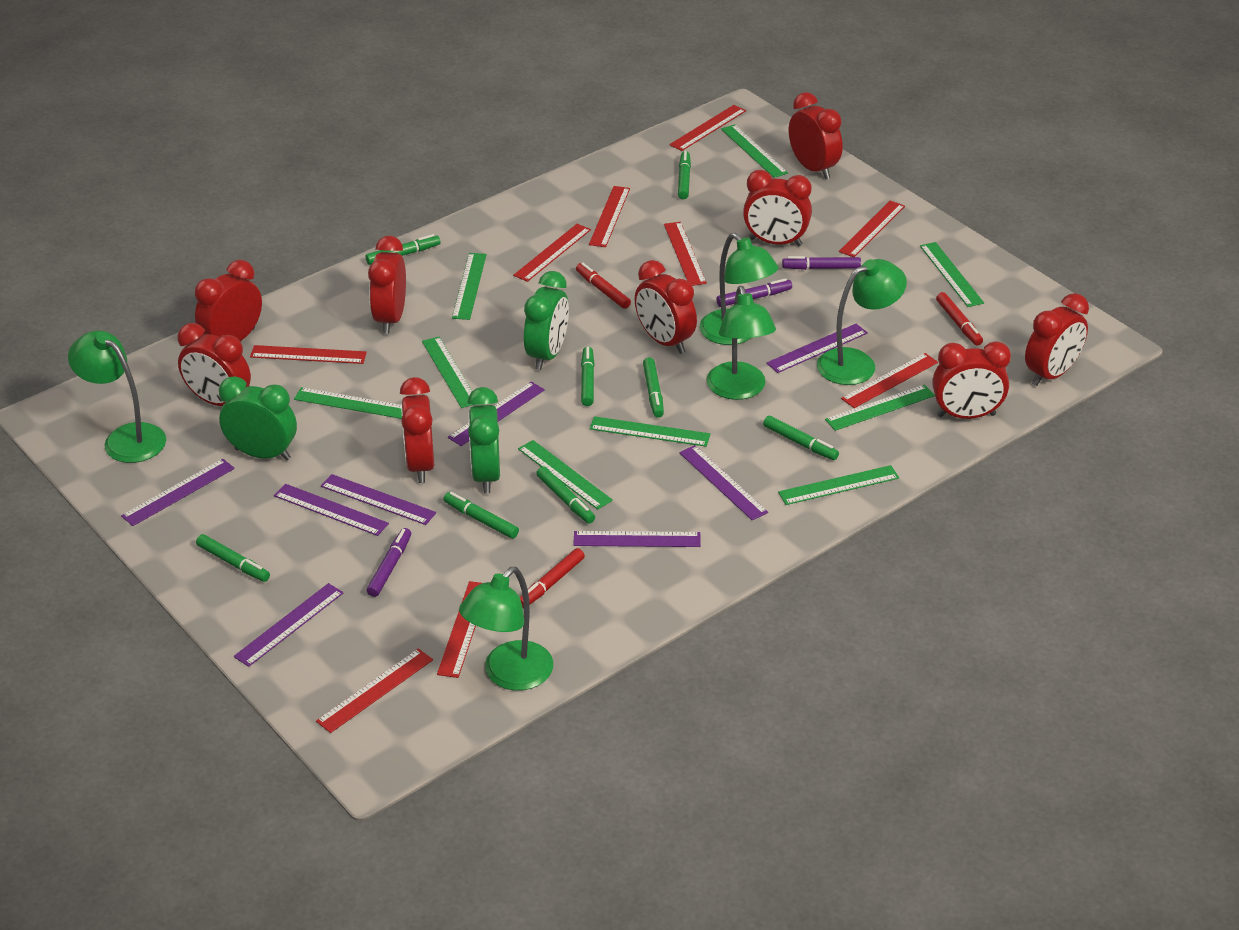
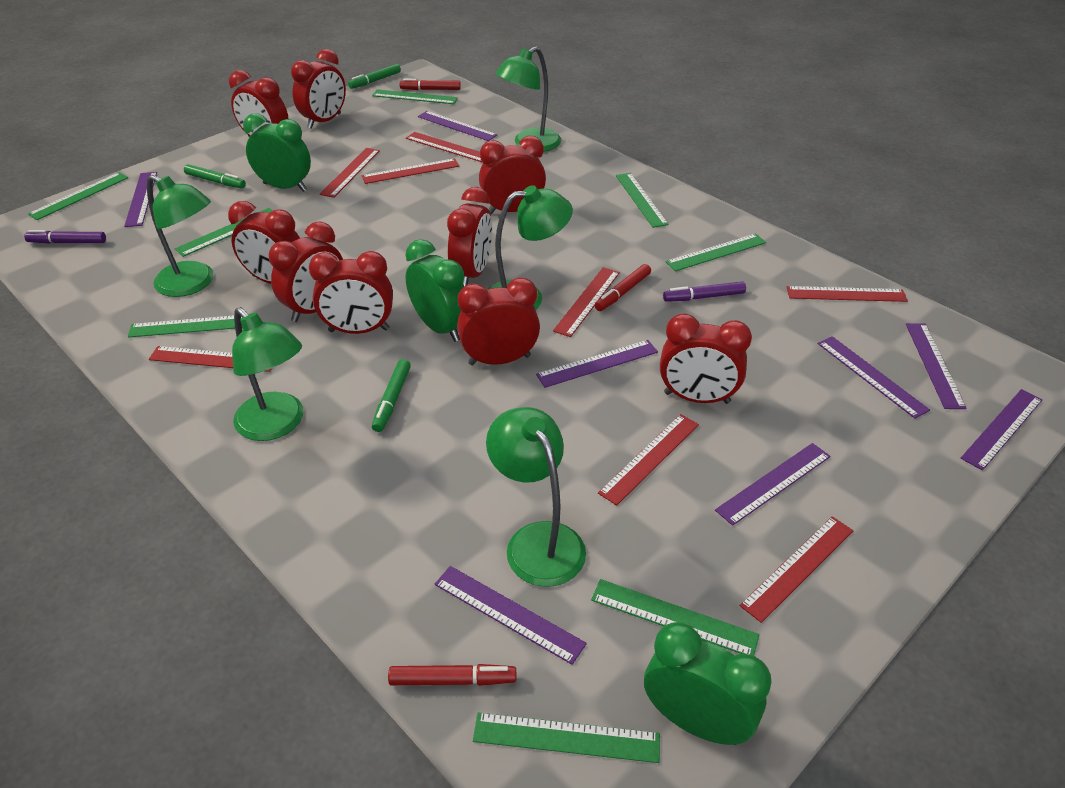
green marker: 8 -> 3
green ruler: 9 -> 8
purple marker: 3 -> 2
red ruler: 9 -> 8

